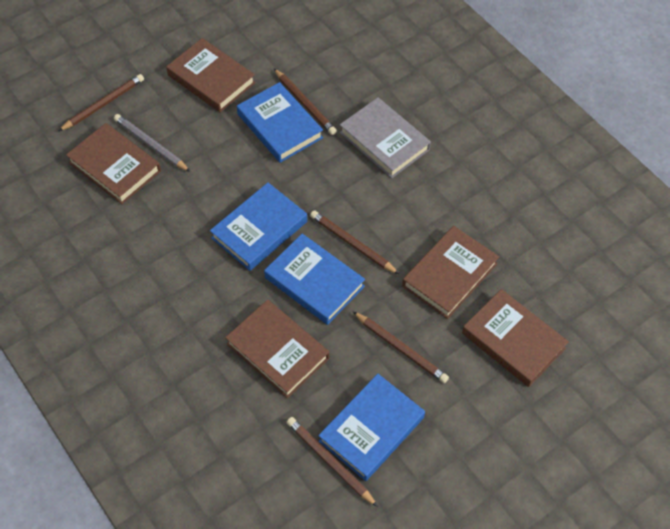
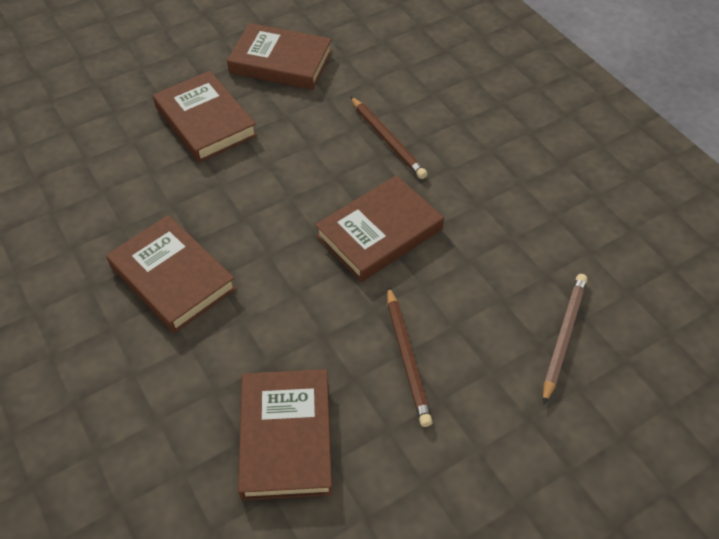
blue book: 4 -> 0
brown pencil: 5 -> 3
grey book: 1 -> 0
grey pencil: 1 -> 0

